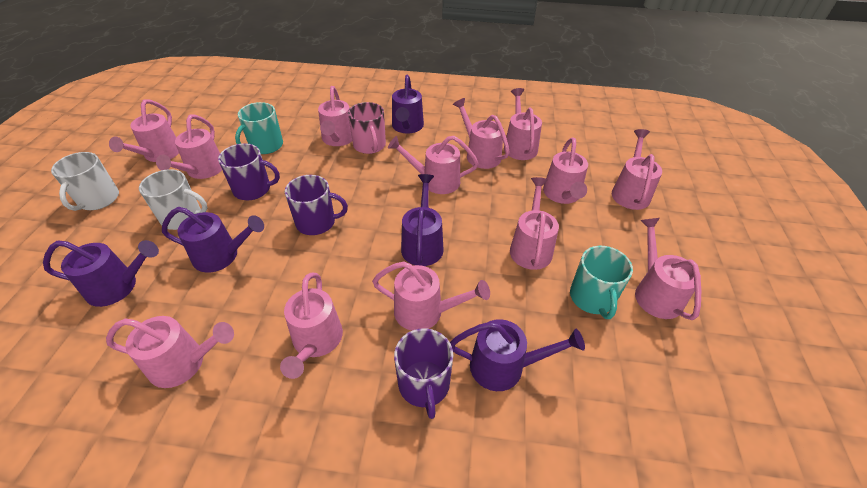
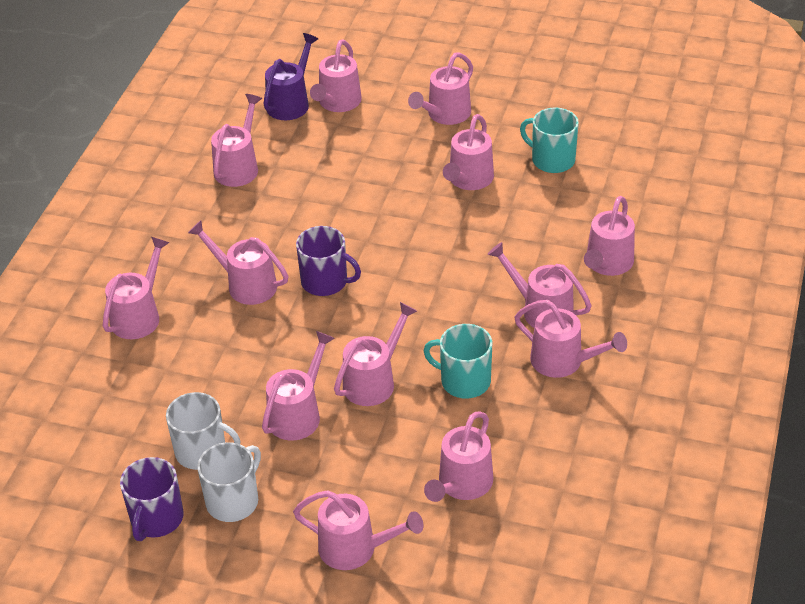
pink mug: 1 -> 0
purple mug: 3 -> 2
purple watering can: 5 -> 1

